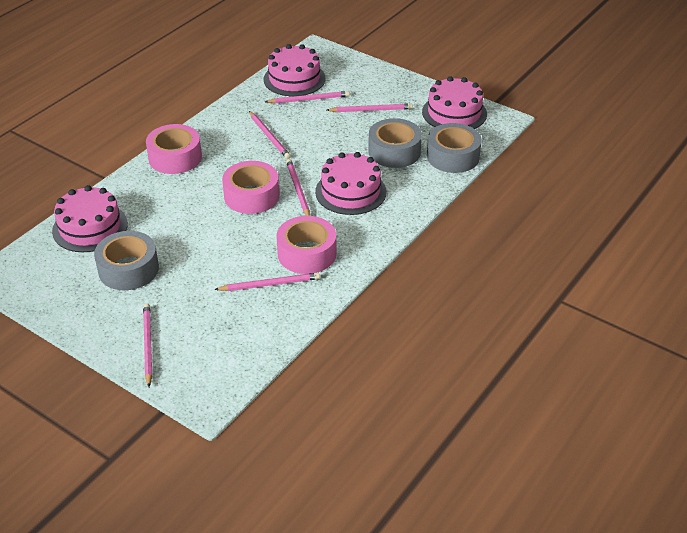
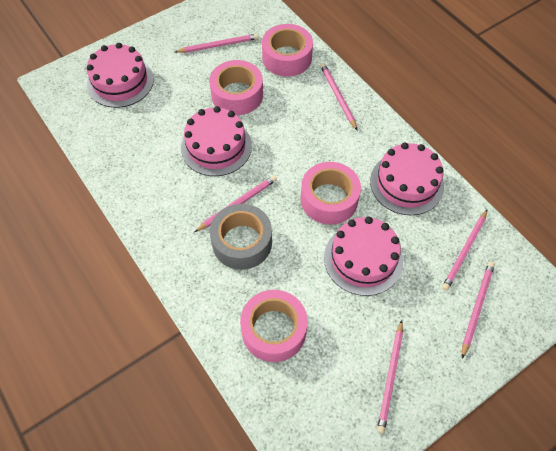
grey tape: 3 -> 1
pink tape: 3 -> 4

